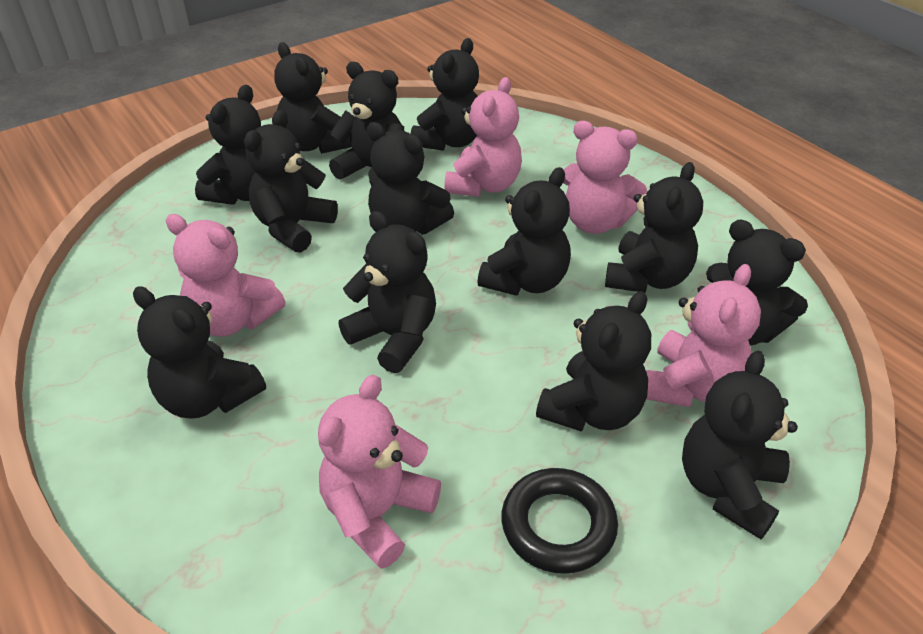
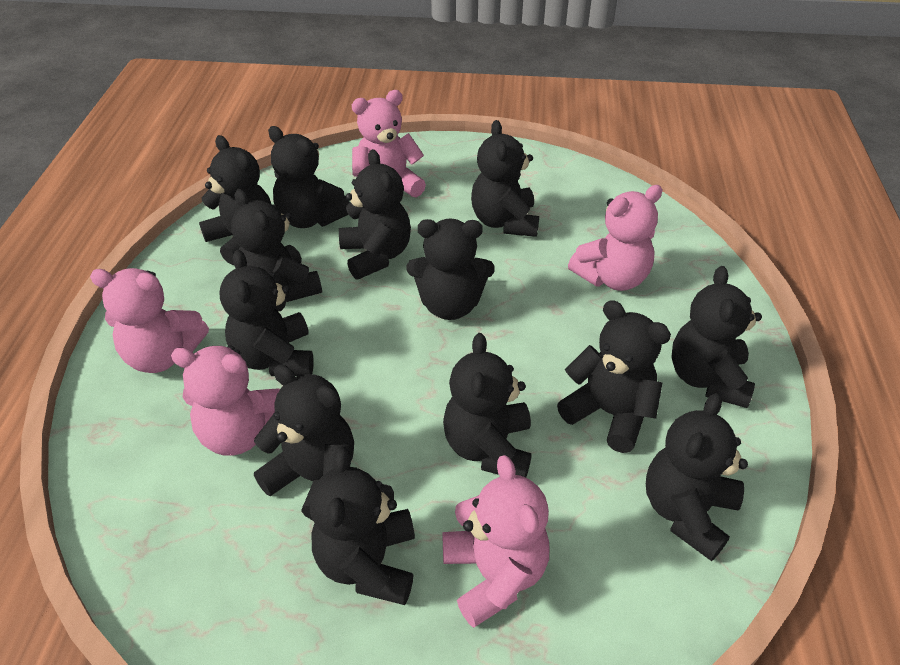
black ring: 1 -> 0

